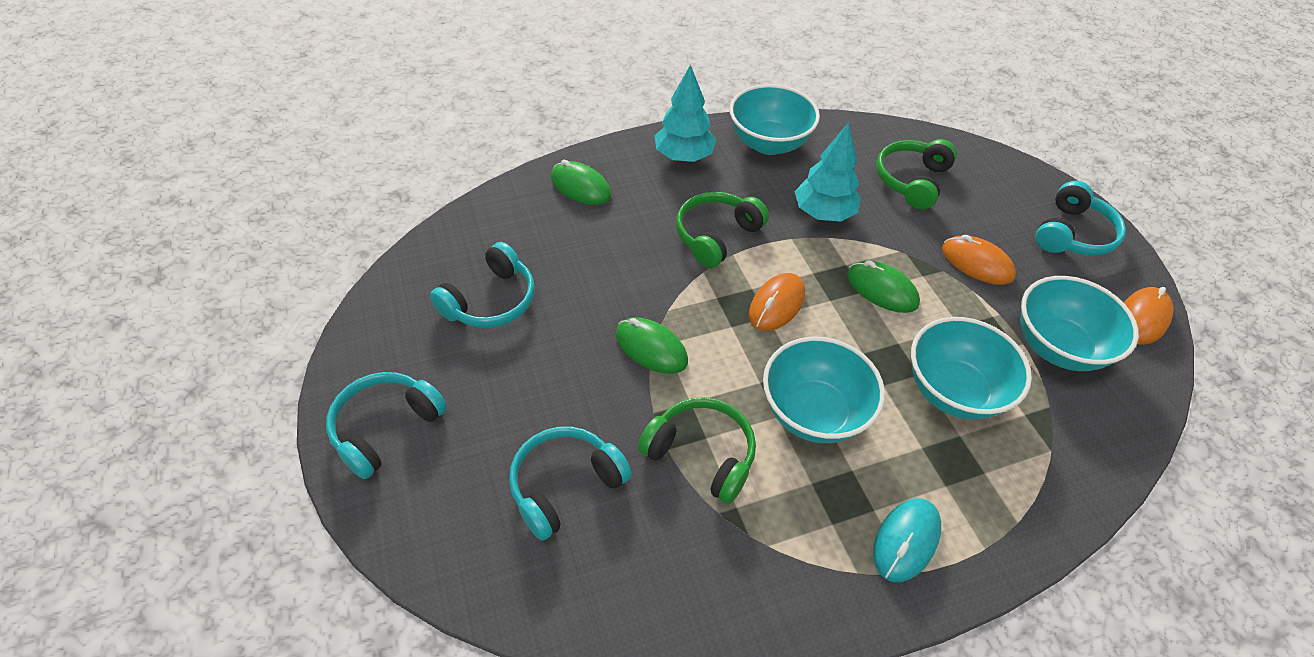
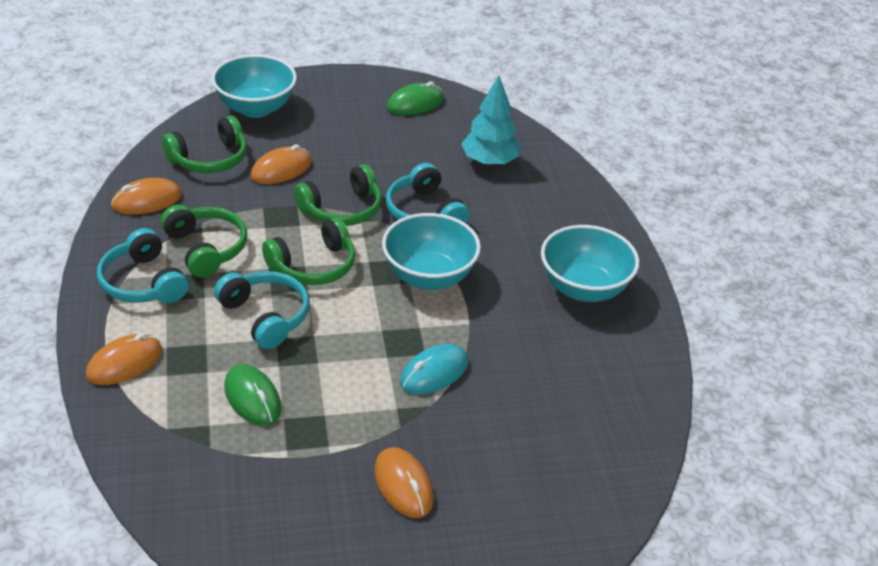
green headphones: 3 -> 4
green mouse: 3 -> 2
orange mouse: 3 -> 4
turquoise bowl: 4 -> 3
turquoise headphones: 4 -> 3
turquoise tree: 2 -> 1

